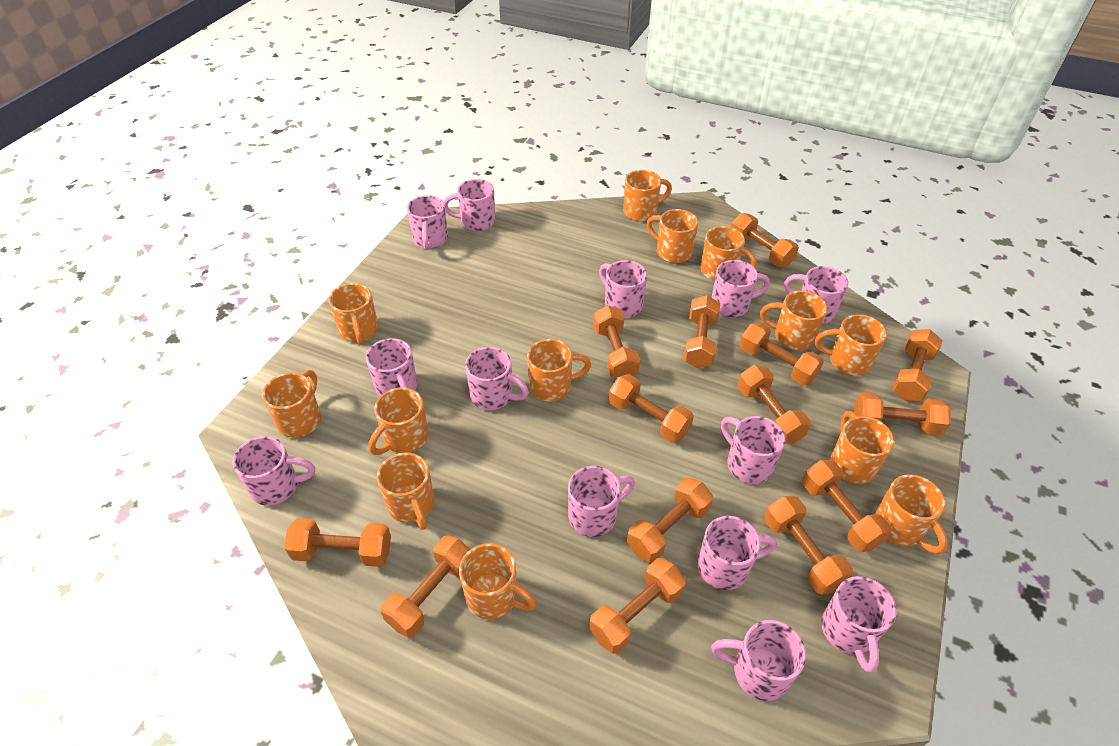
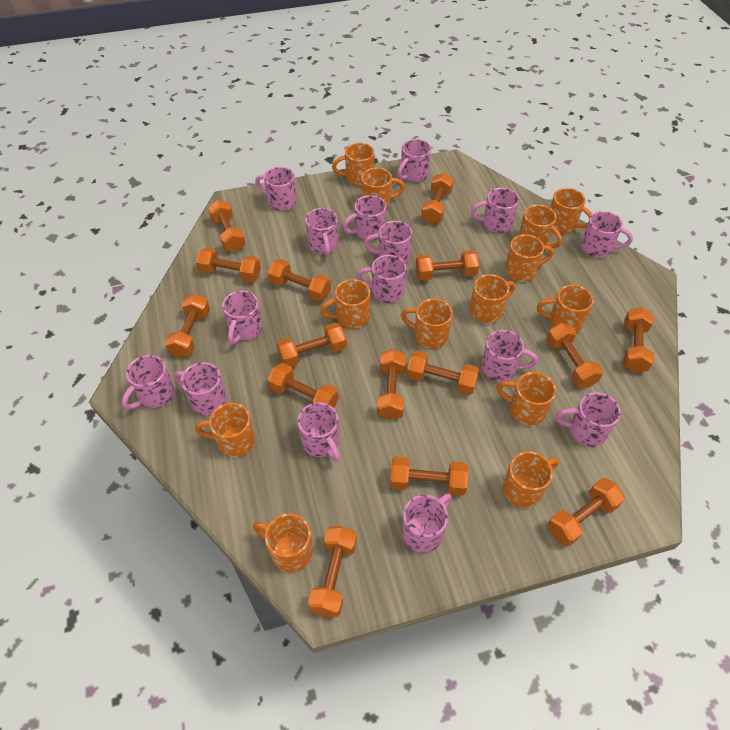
orange dumbbell: 14 -> 15
pink mug: 13 -> 15

